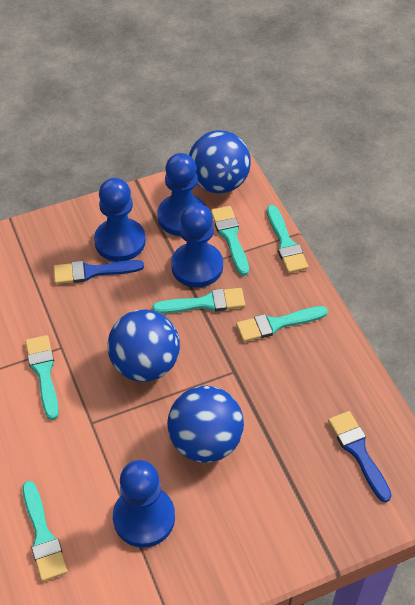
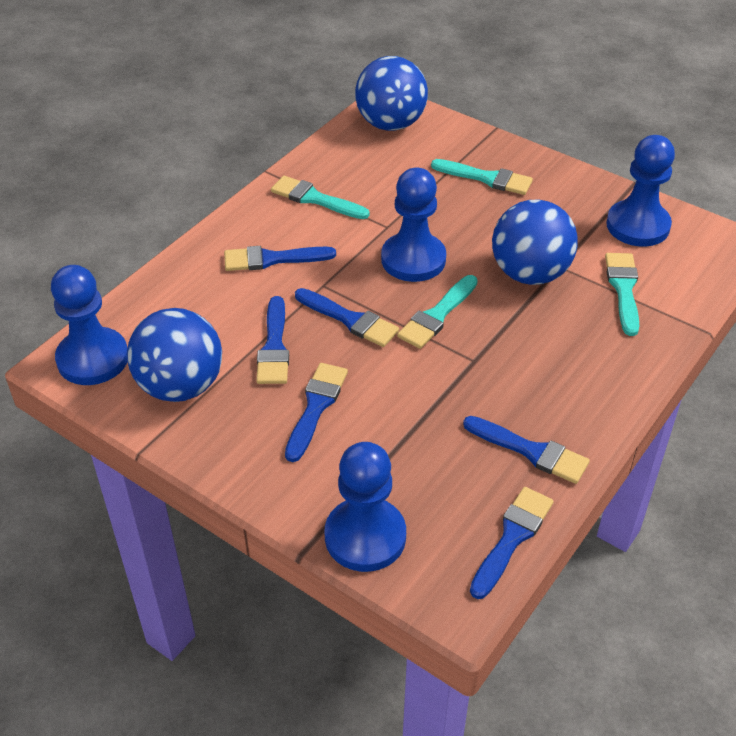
blue brush: 2 -> 6
turquoise brush: 6 -> 4

